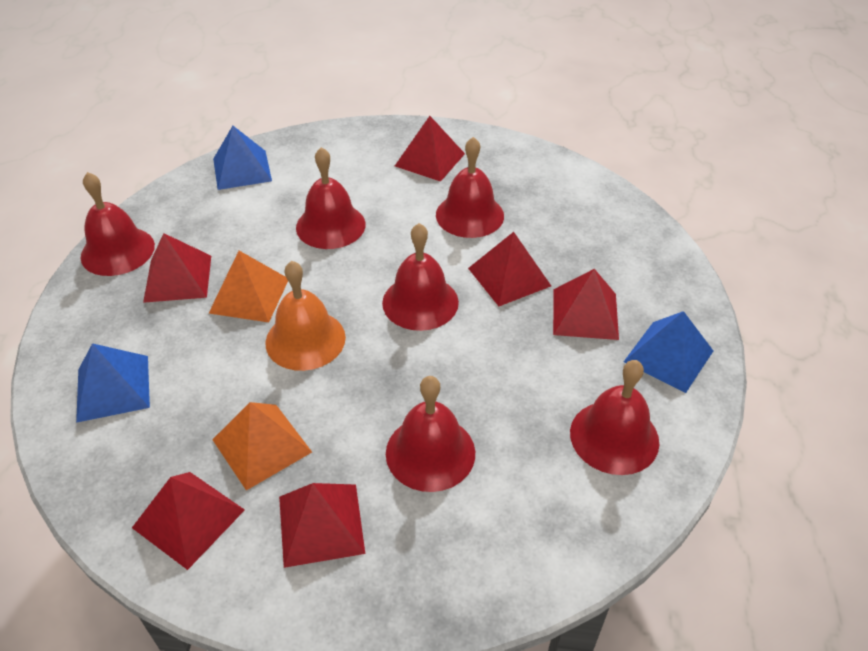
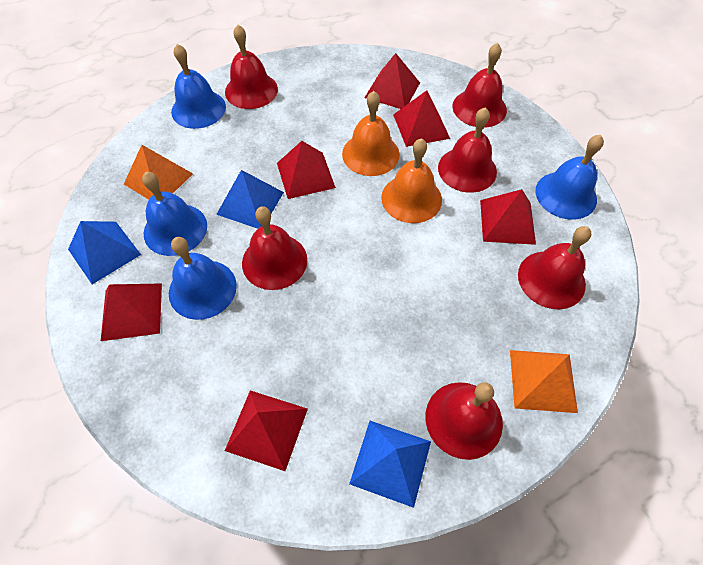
blue bell: 0 -> 4
orange bell: 1 -> 2

